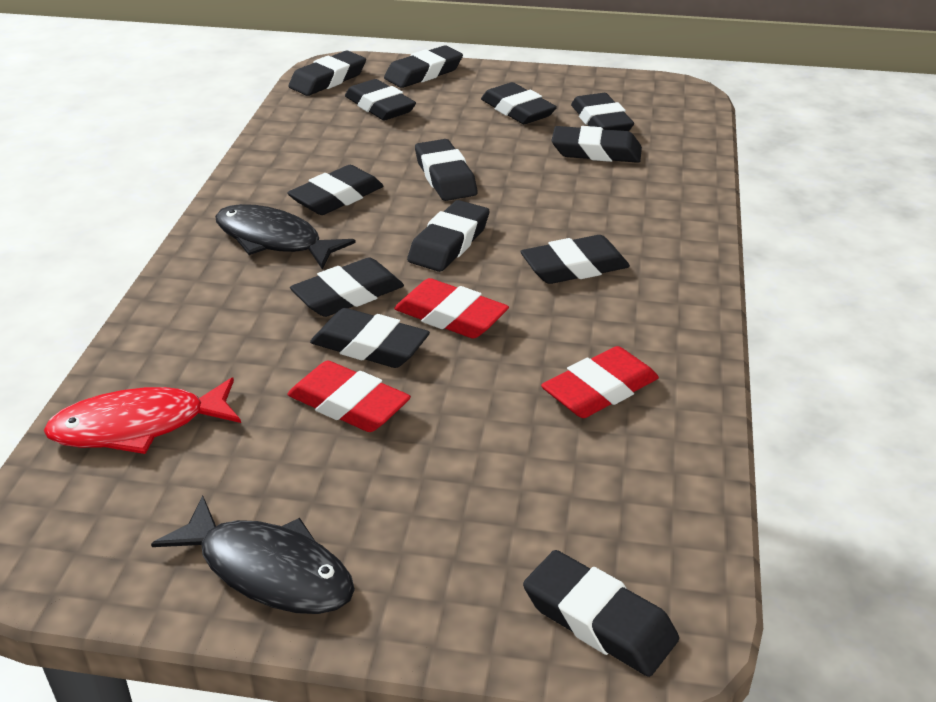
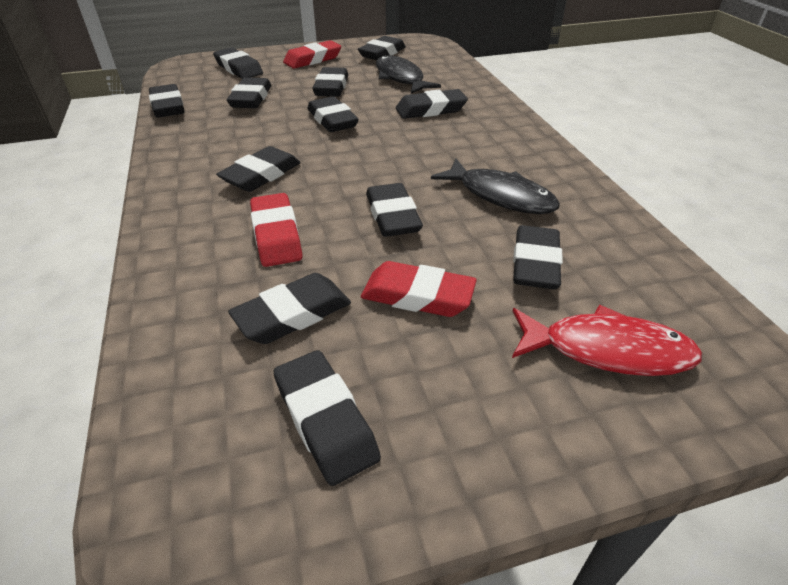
black eraser: 13 -> 12

